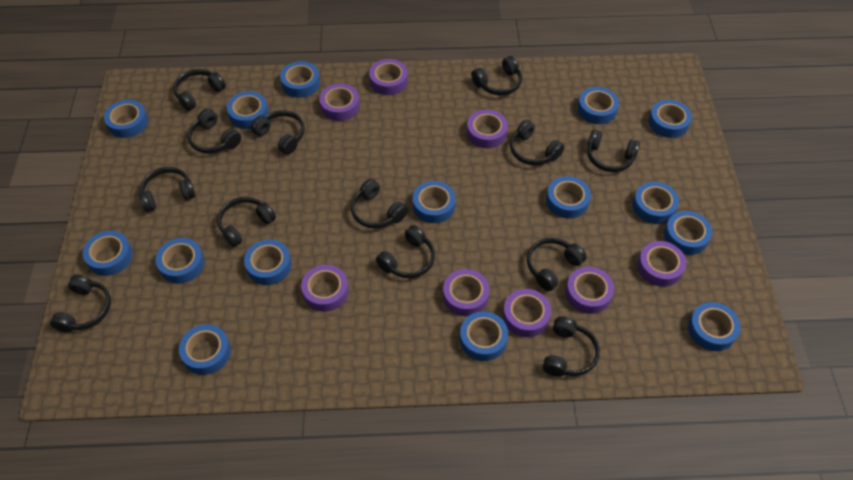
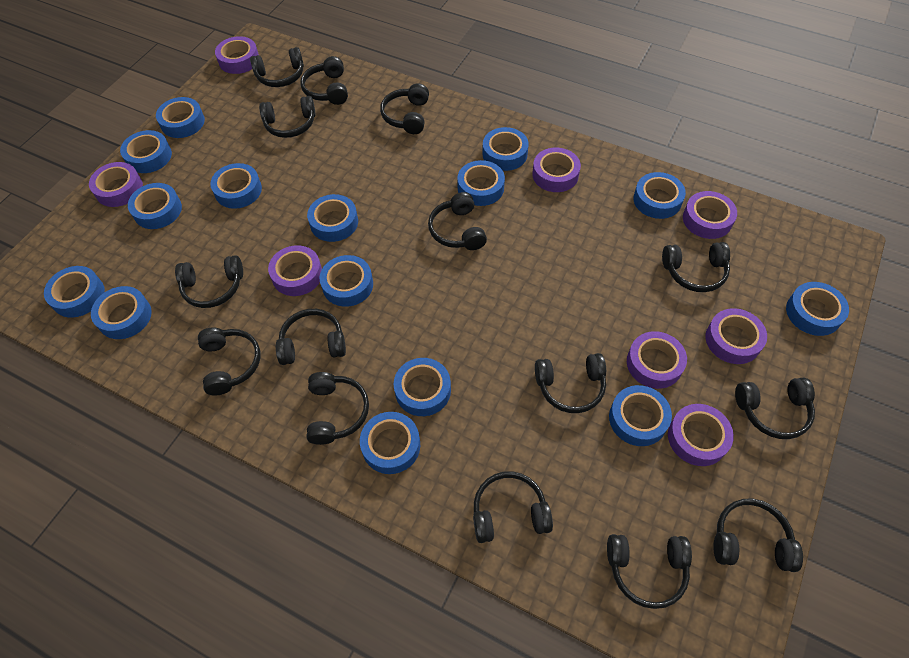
black headphones: 13 -> 15

